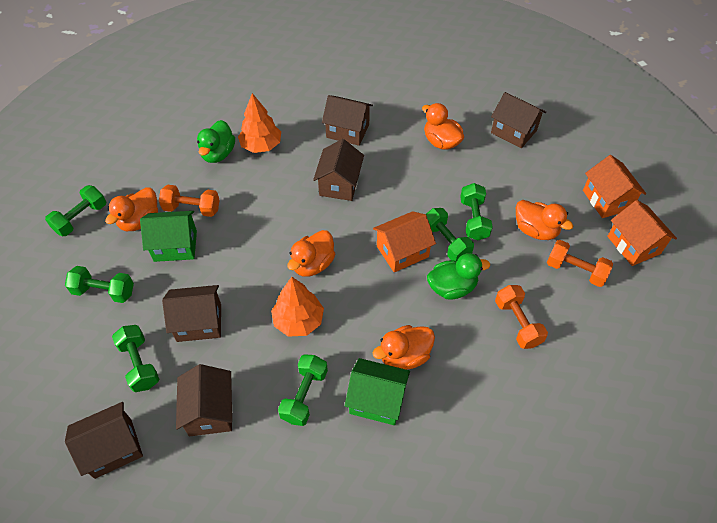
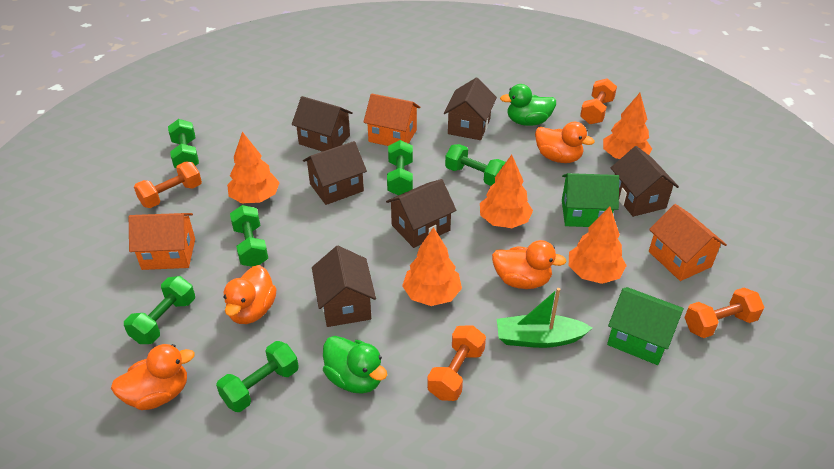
green boat: 0 -> 1
orange duck: 5 -> 4
orange dumbbell: 3 -> 4
orange tree: 2 -> 5

